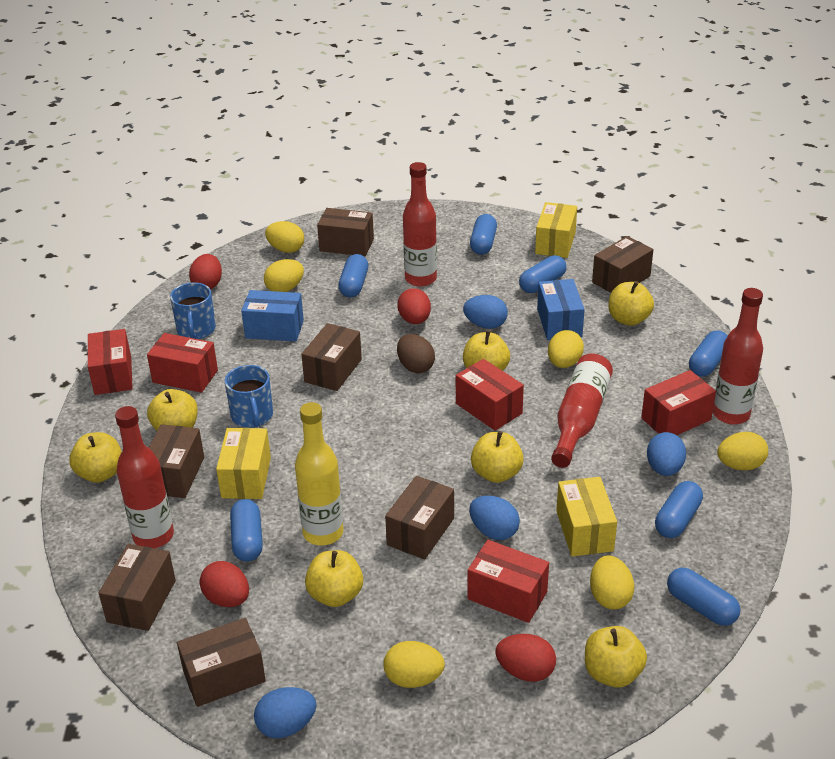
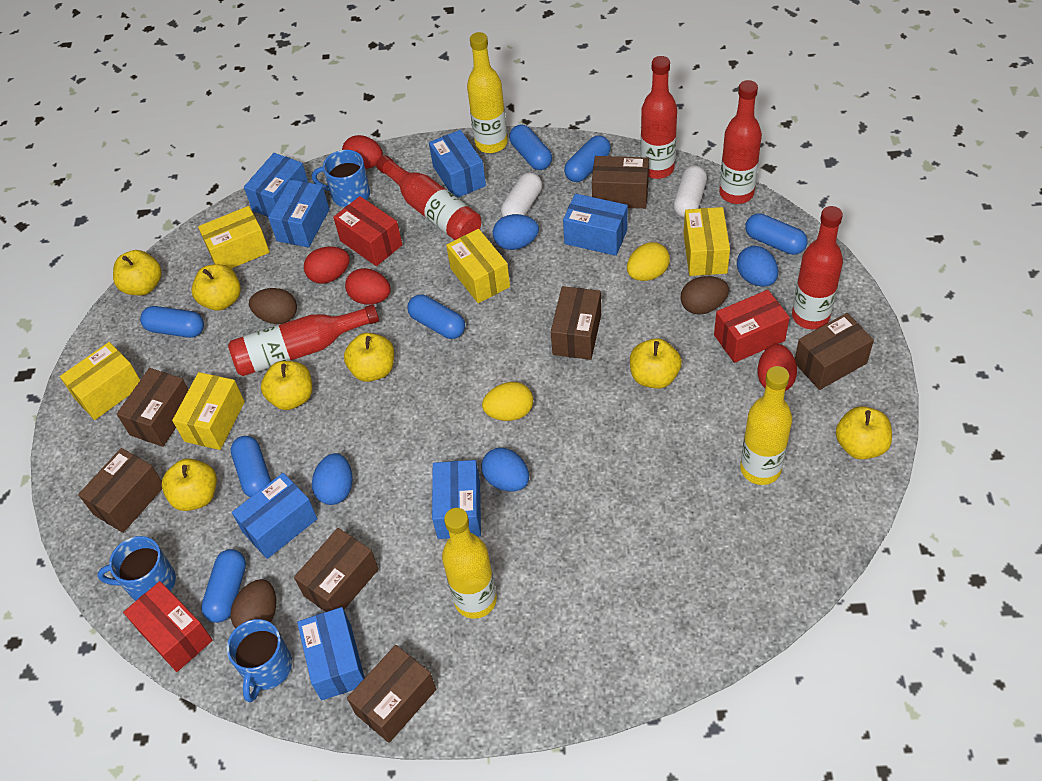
blue box: 2 -> 7
blue mug: 2 -> 3
brown egg: 1 -> 3
red bottle: 4 -> 5
red box: 5 -> 3
white capsule: 0 -> 2
yellow bottle: 1 -> 3
yellow box: 3 -> 5
yellow egg: 6 -> 2

